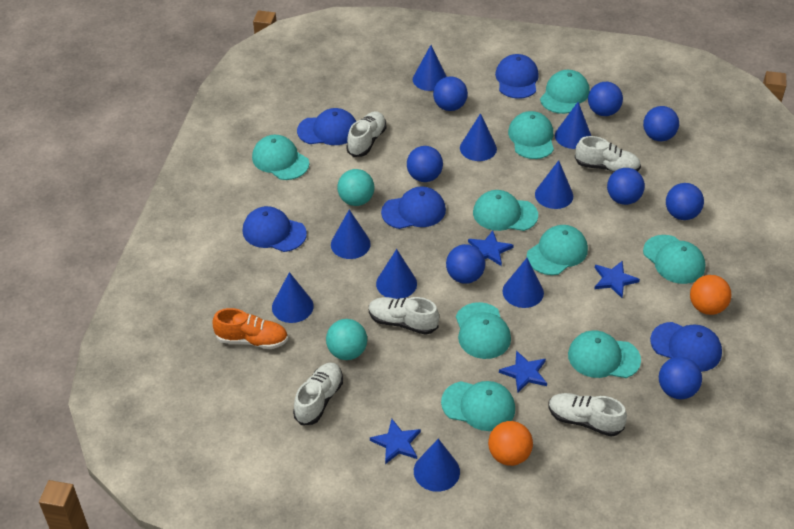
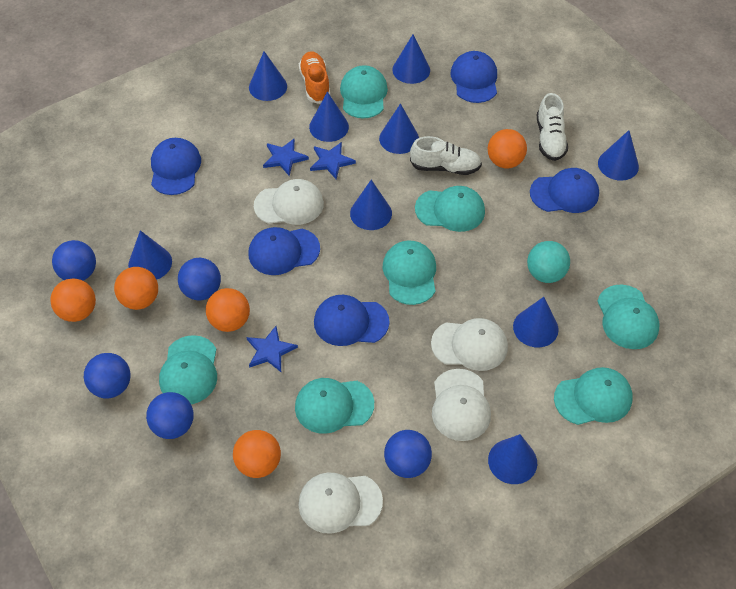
blue ball: 8 -> 5
blue star: 4 -> 3
orange ball: 2 -> 5
turquoise ball: 2 -> 1
turquoise cap: 9 -> 7
white cap: 0 -> 4
white shoe: 5 -> 2

